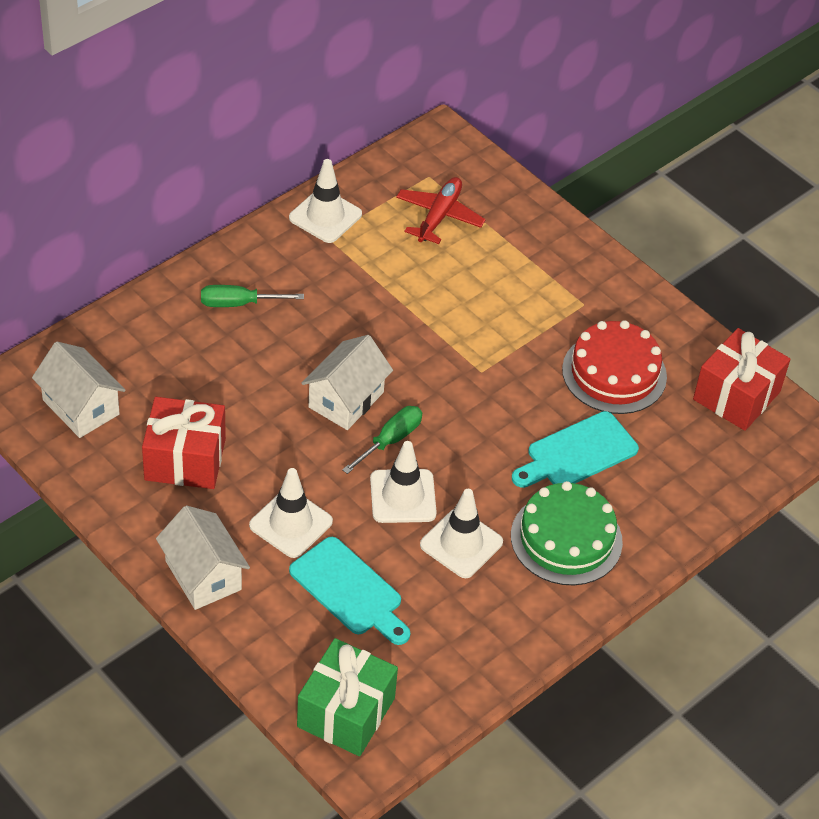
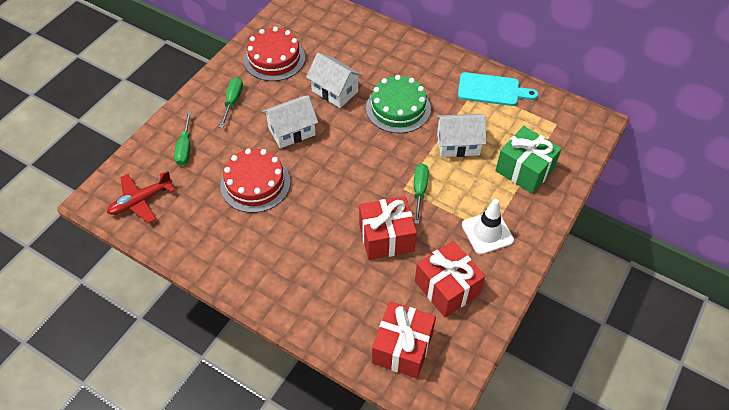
green screwdriver: 2 -> 3
red cake: 1 -> 2
red gift: 2 -> 3
turquoise cutting board: 2 -> 1
white traffic cone: 4 -> 1

